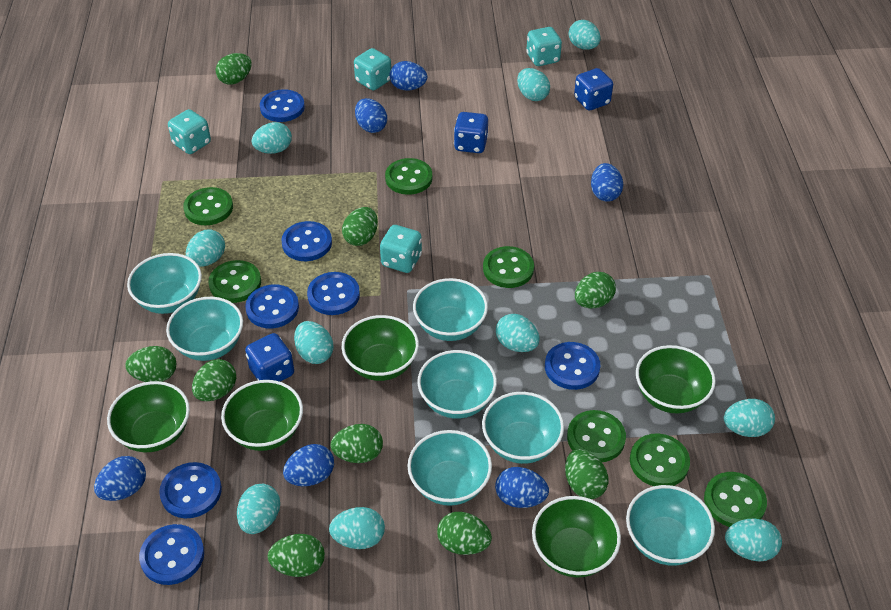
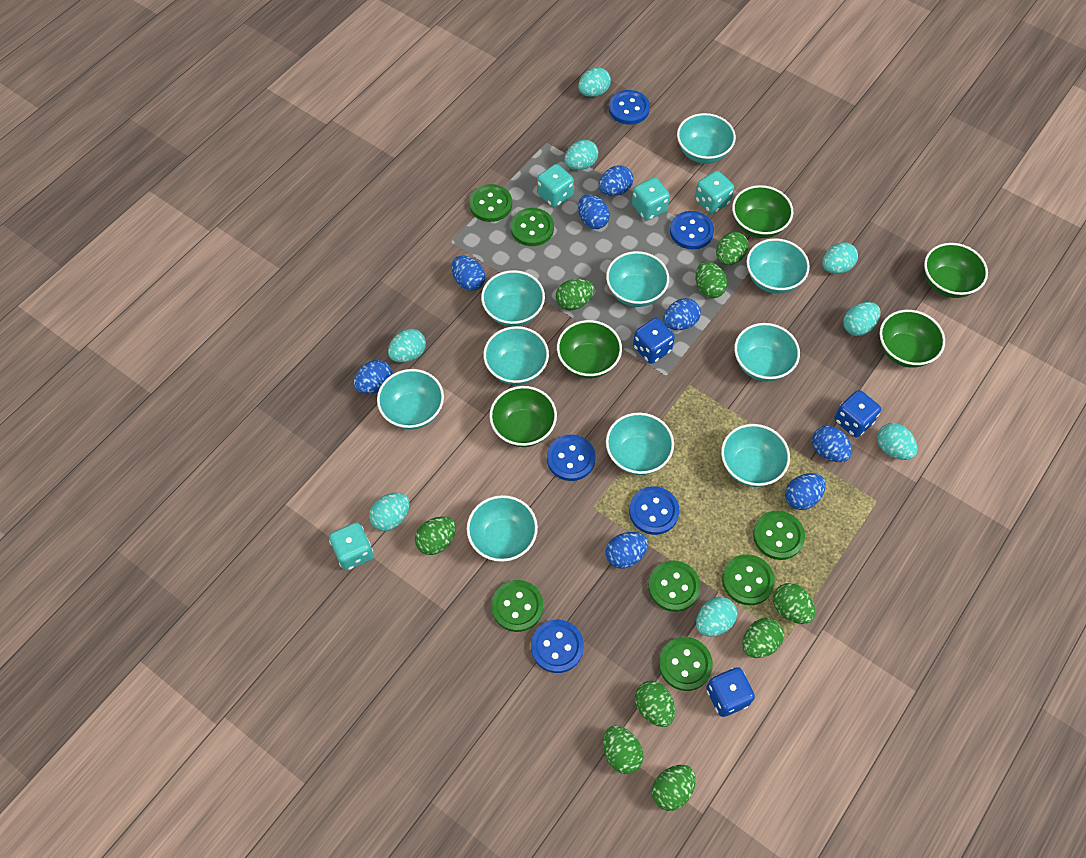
blue button: 7 -> 5
blue egg: 6 -> 8
turquoise bowl: 7 -> 10
turquoise egg: 10 -> 8

